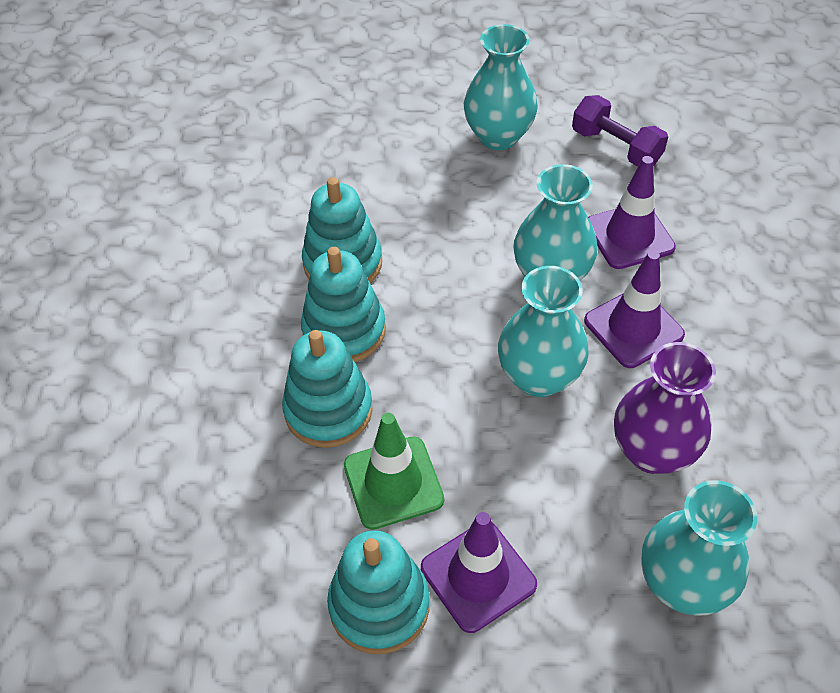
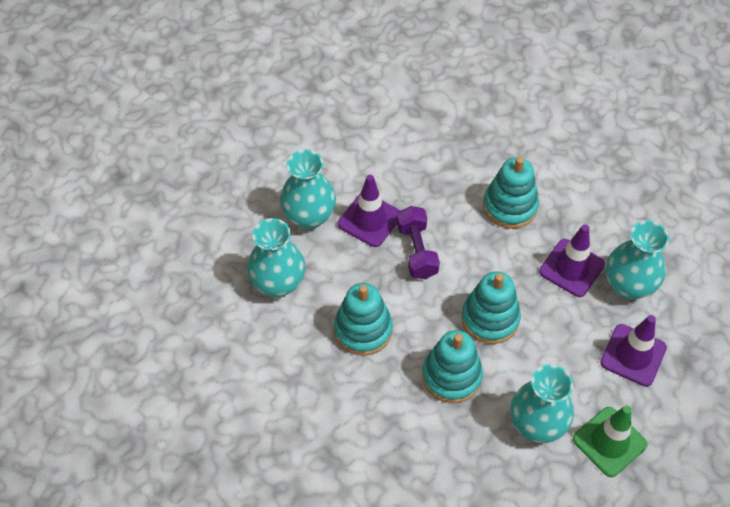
purple vase: 1 -> 0

